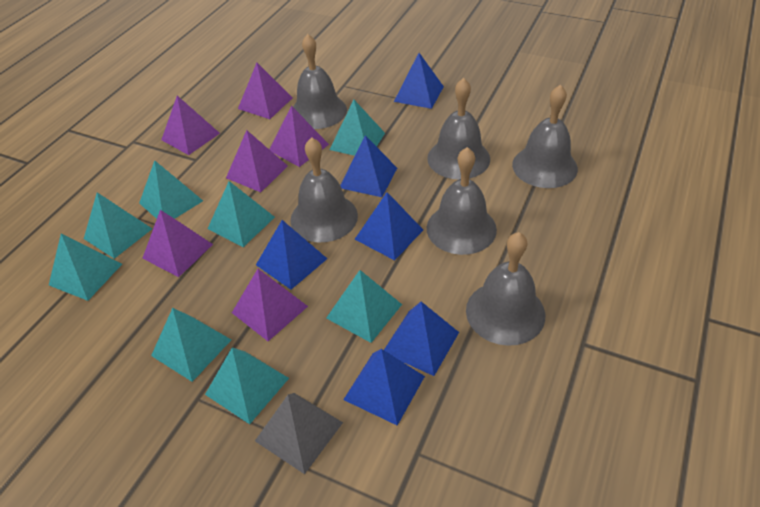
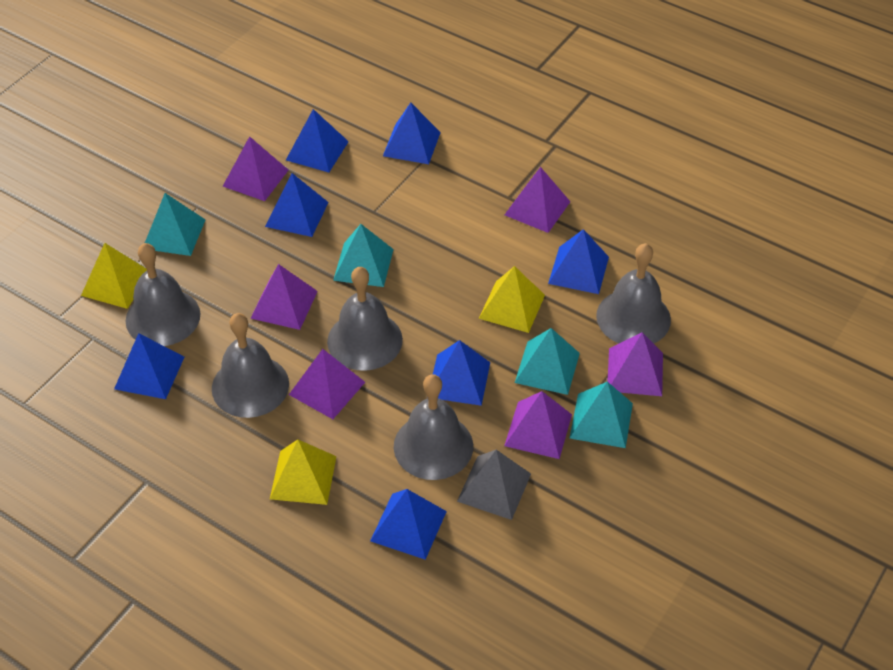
blue pyramid: 6 -> 7
grey bell: 6 -> 5
turquoise pyramid: 8 -> 4
yellow pyramid: 0 -> 3

